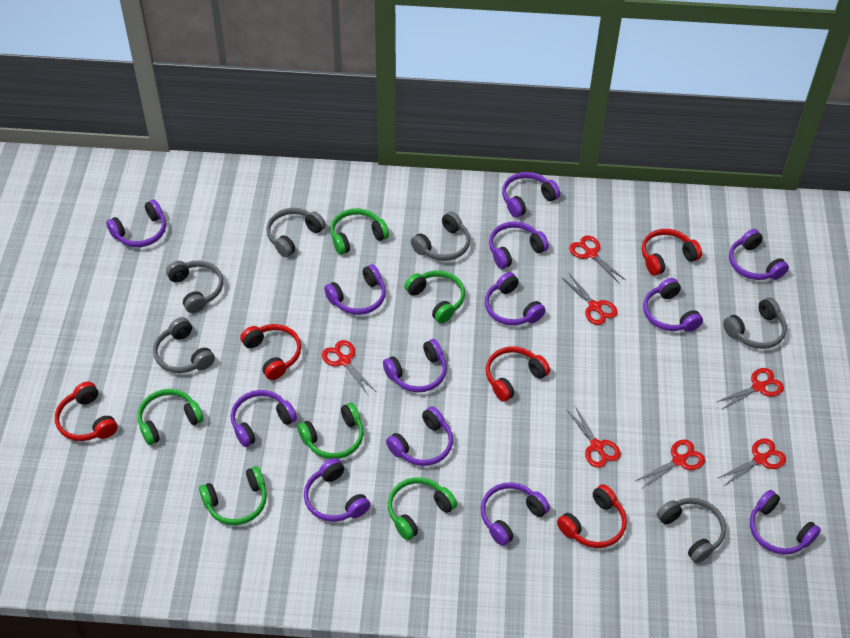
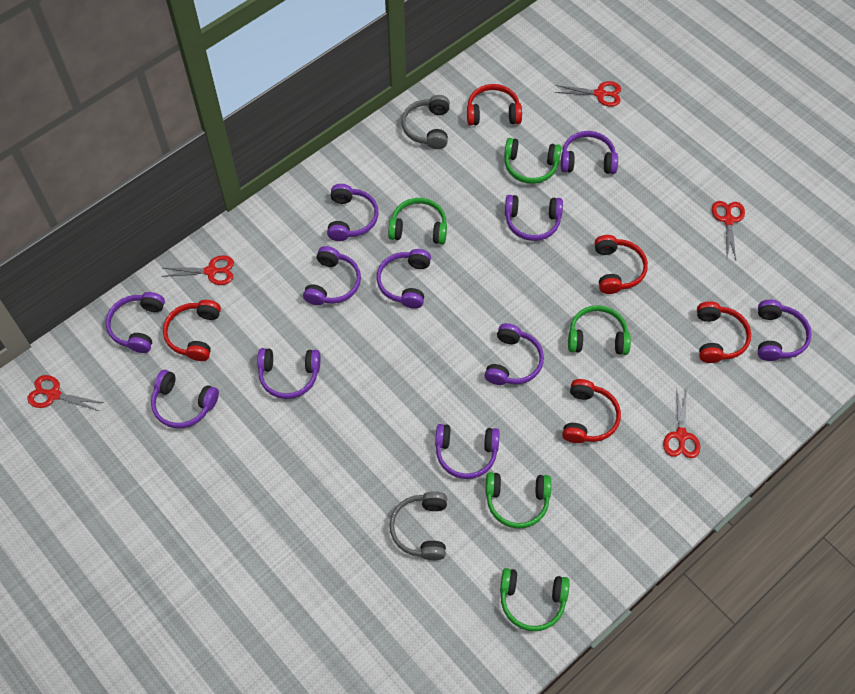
green headphones: 6 -> 5
grey headphones: 6 -> 2
purple headphones: 13 -> 11
red scissors: 7 -> 5

